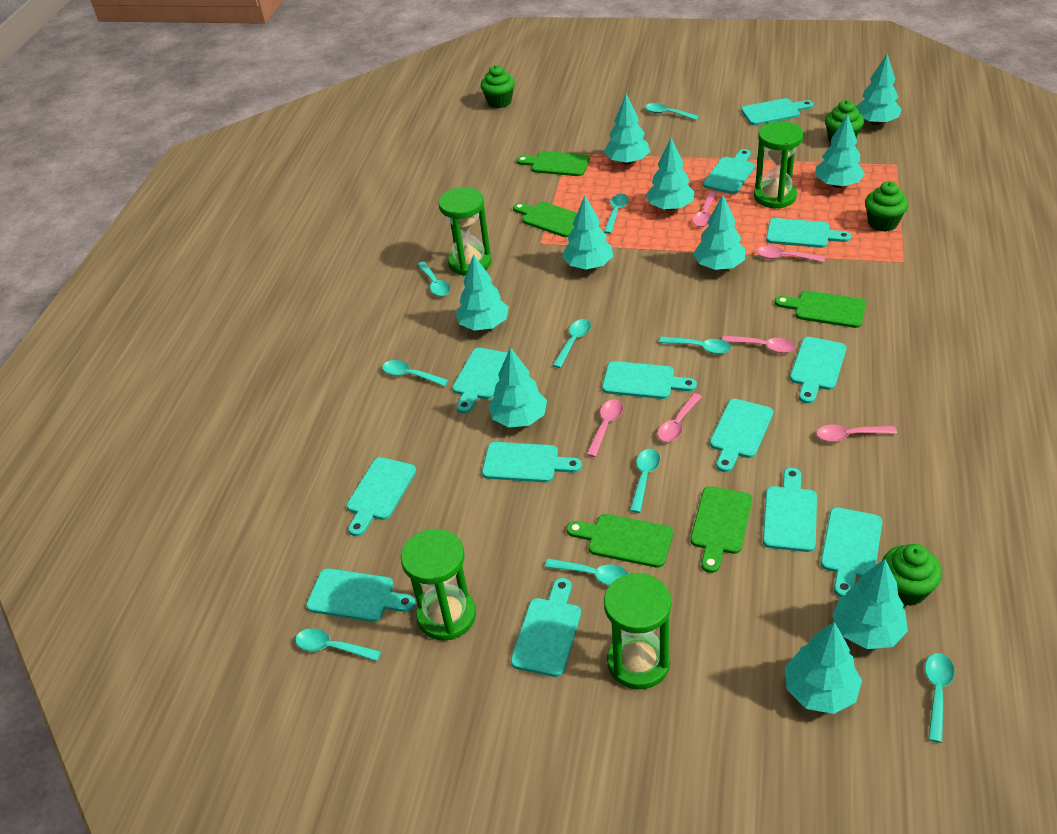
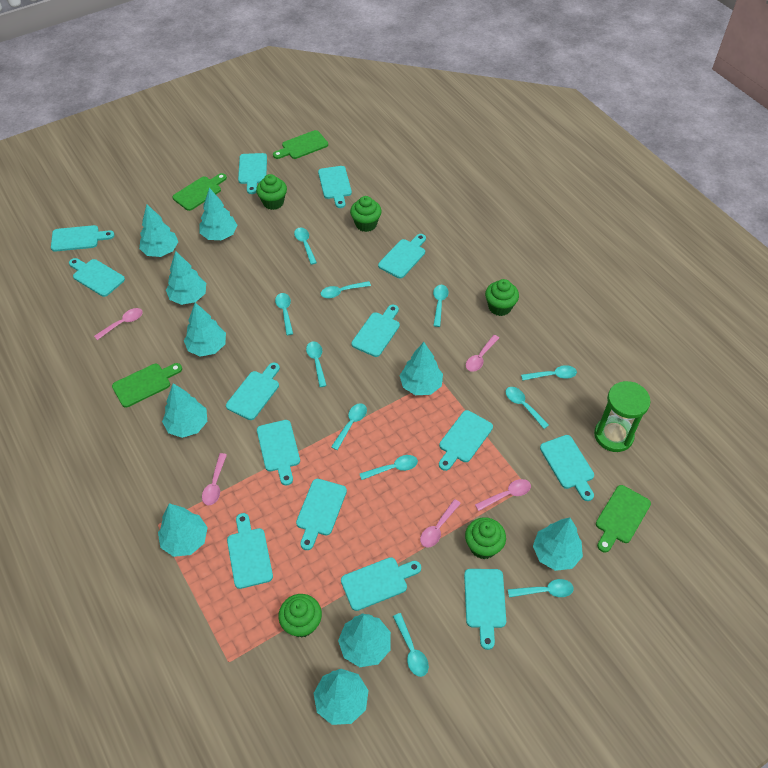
green cupcake: 4 -> 5
green cutting board: 5 -> 4
green hourglass: 4 -> 1
pink spoon: 6 -> 5
turquoise cutting board: 13 -> 14
turquoise spoon: 10 -> 11

